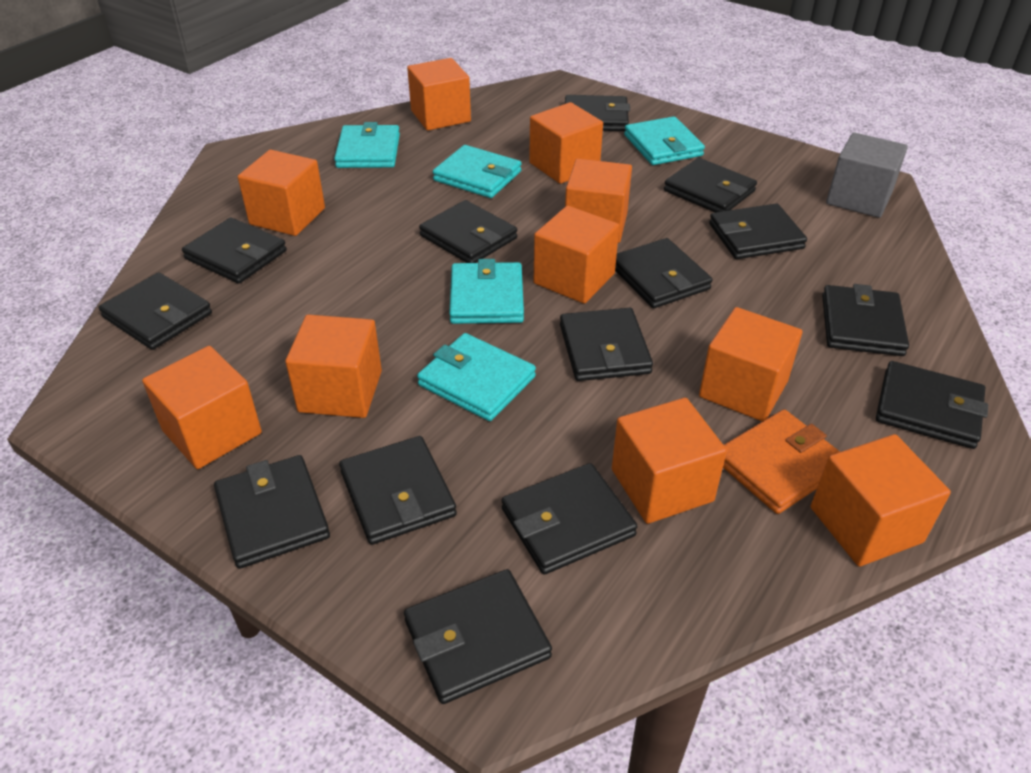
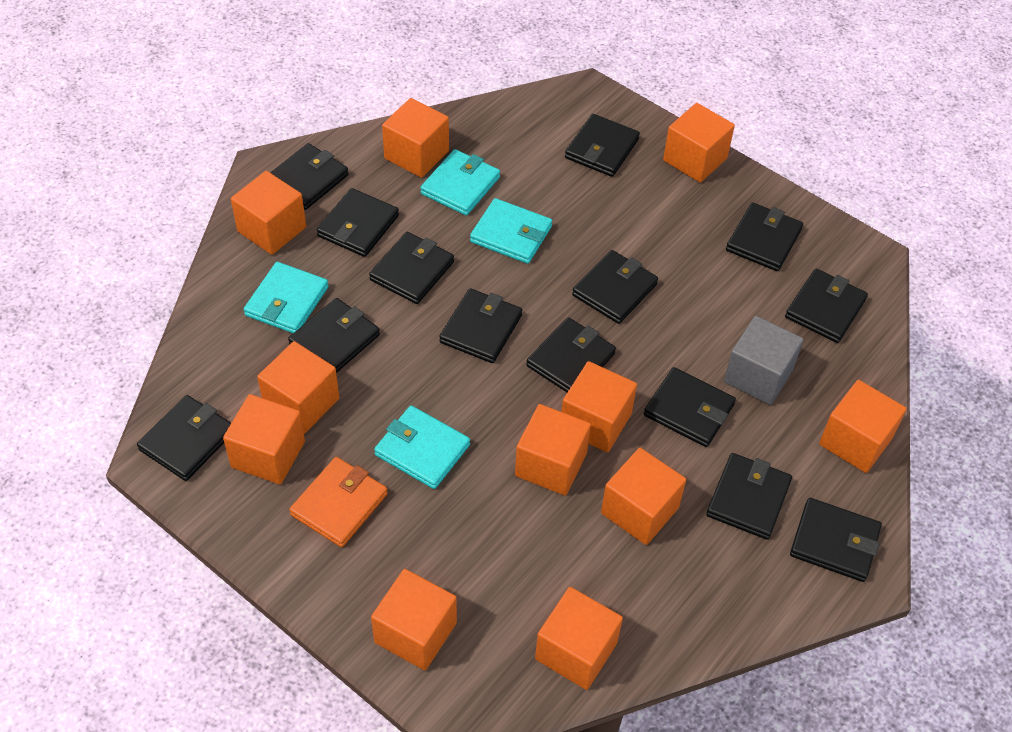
orange cube: 10 -> 11
turquoise wallet: 5 -> 4

